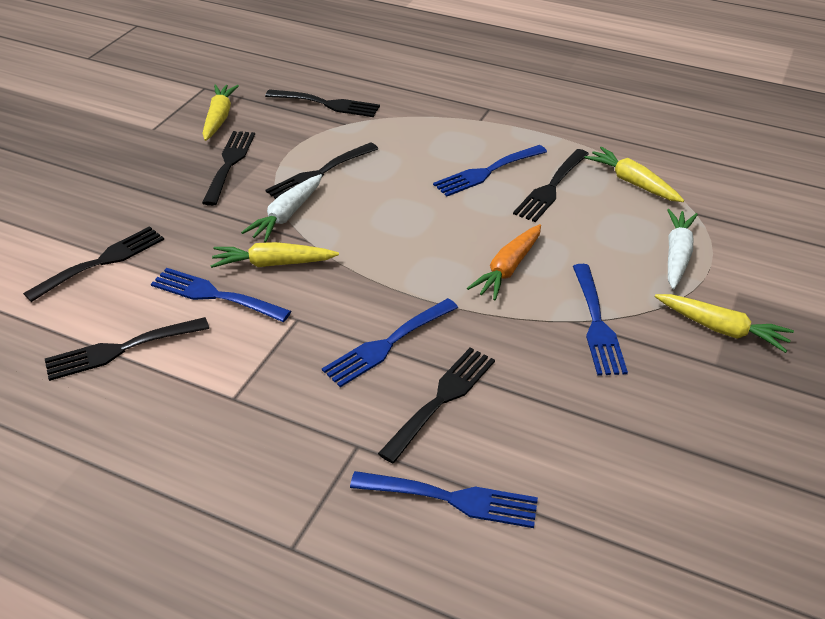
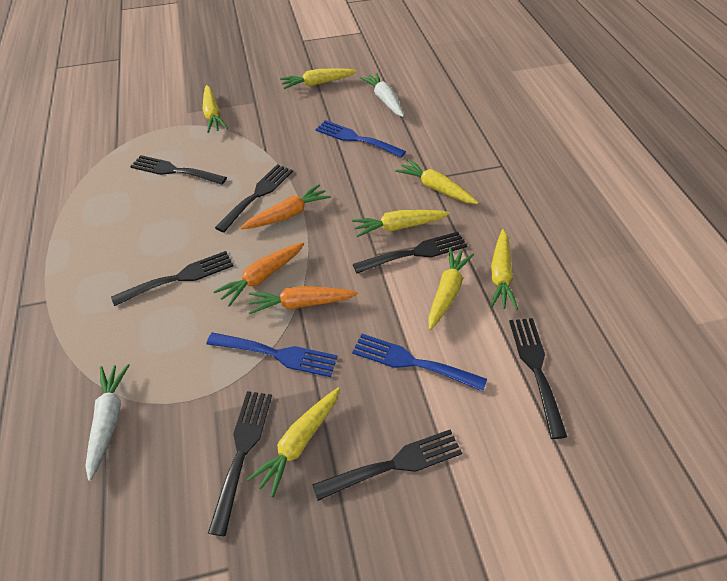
blue fork: 5 -> 3
orange carrot: 1 -> 3
yellow carrot: 4 -> 7

